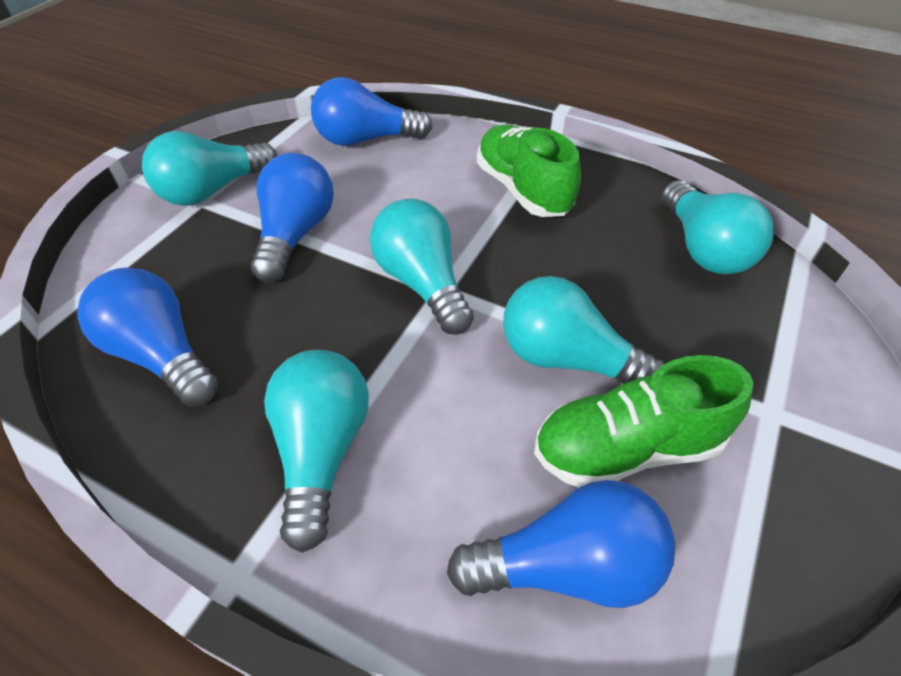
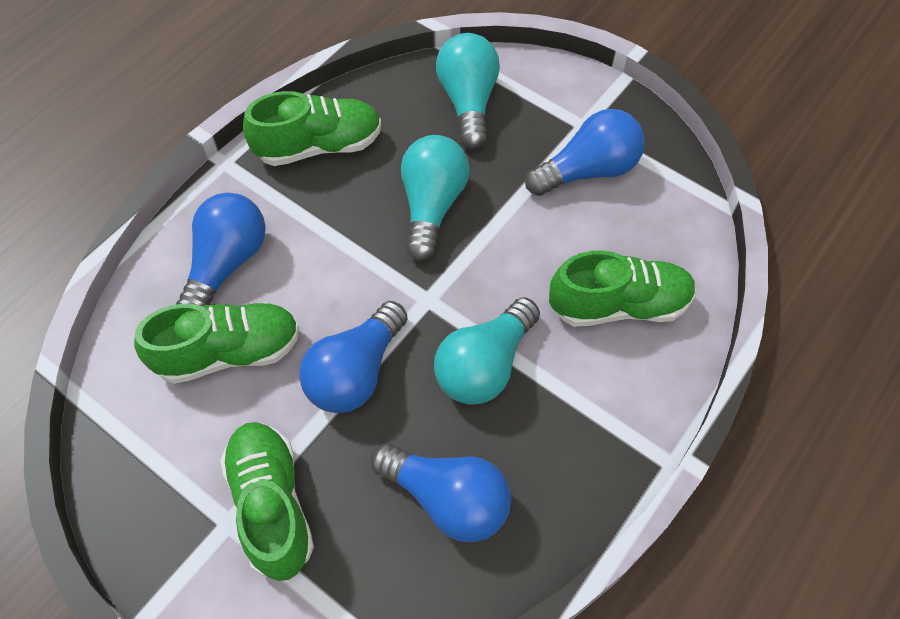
green shoe: 2 -> 4
turquoise light bulb: 5 -> 3

